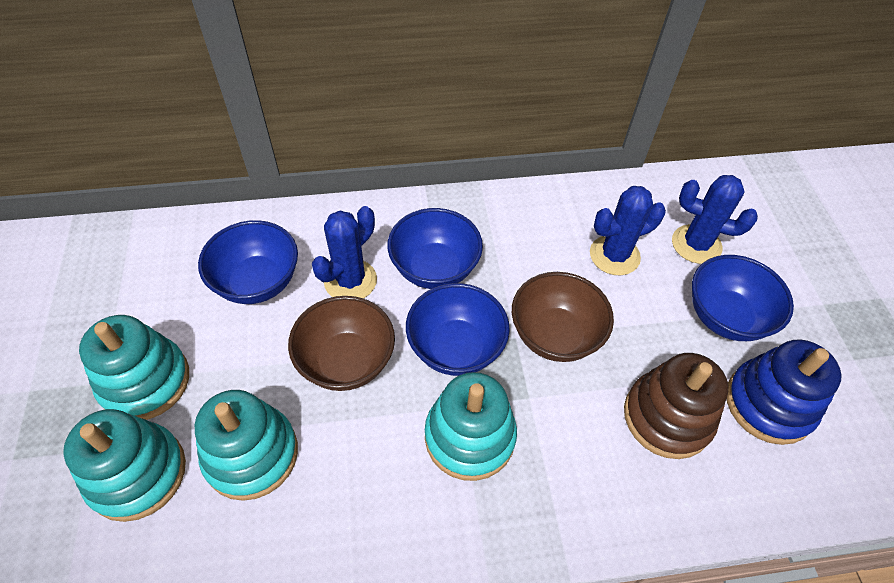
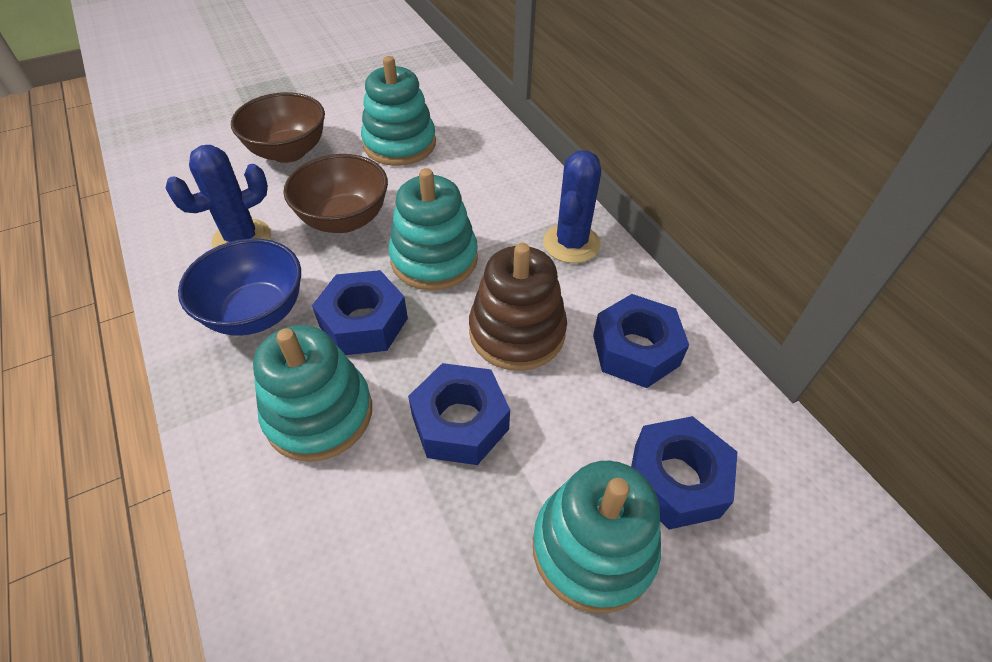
blue bowl: 4 -> 1
blue cactus: 3 -> 2
blue nut: 0 -> 4
blue stacking toy: 1 -> 0

